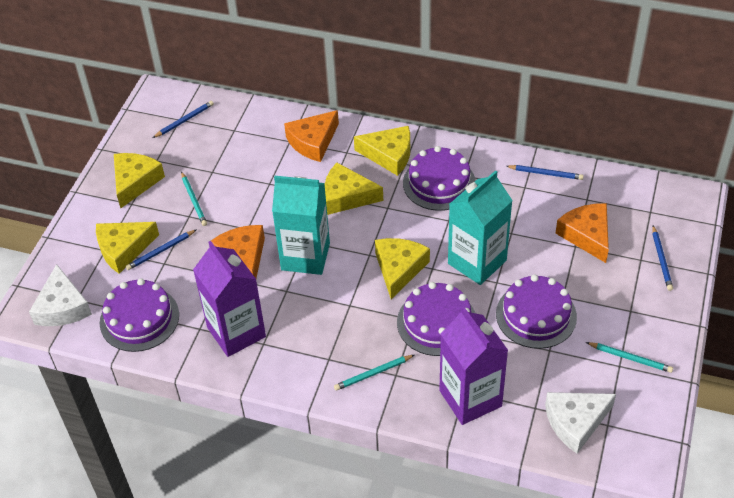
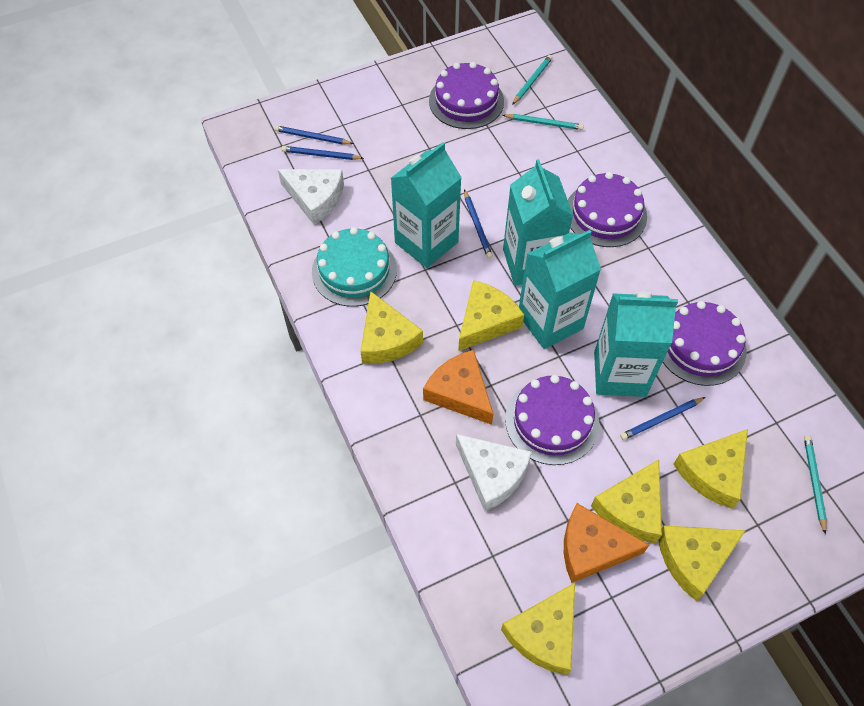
orange cheese: 3 -> 2
purple carton: 2 -> 0
turquoise cake: 0 -> 1
turquoise carton: 2 -> 4
yellow cheese: 5 -> 6

